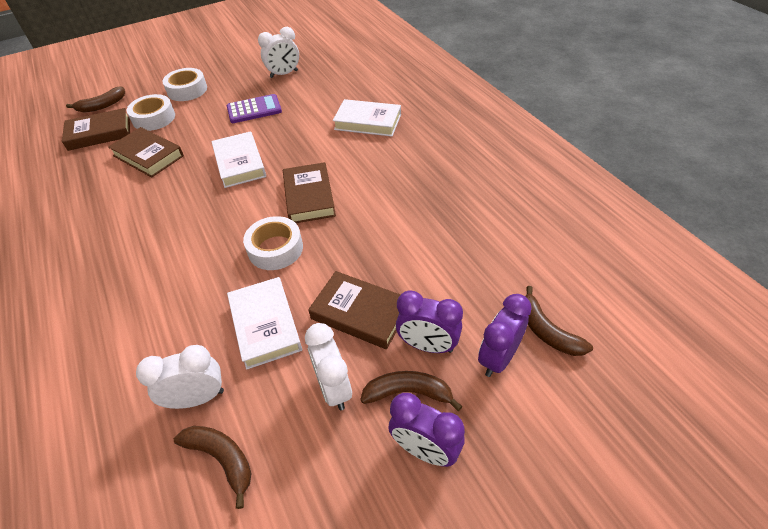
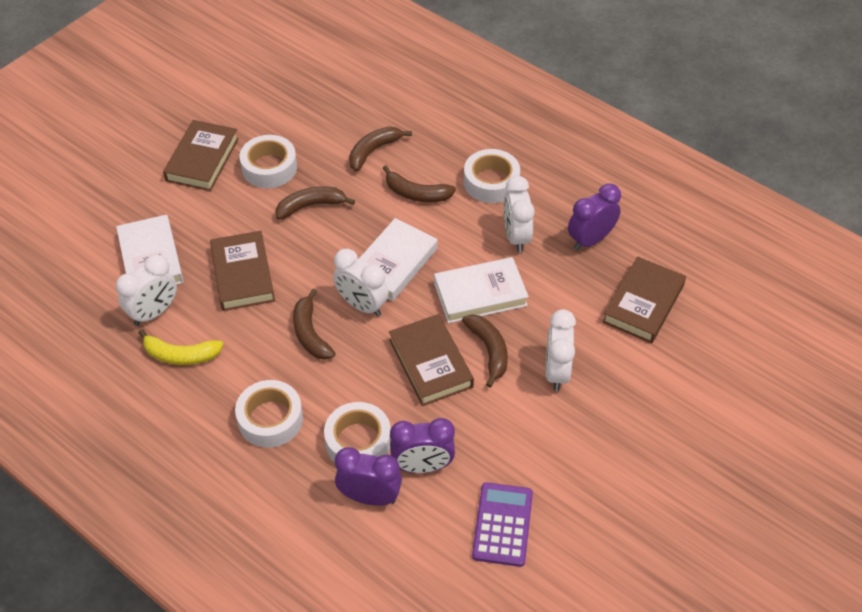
brown banana: 4 -> 5
white clock: 3 -> 4
white tape: 3 -> 4
yellow banana: 0 -> 1

